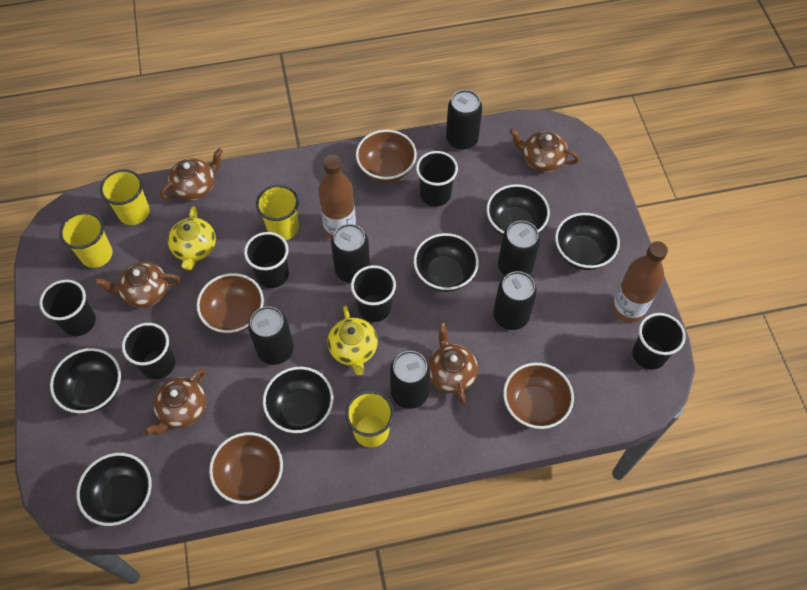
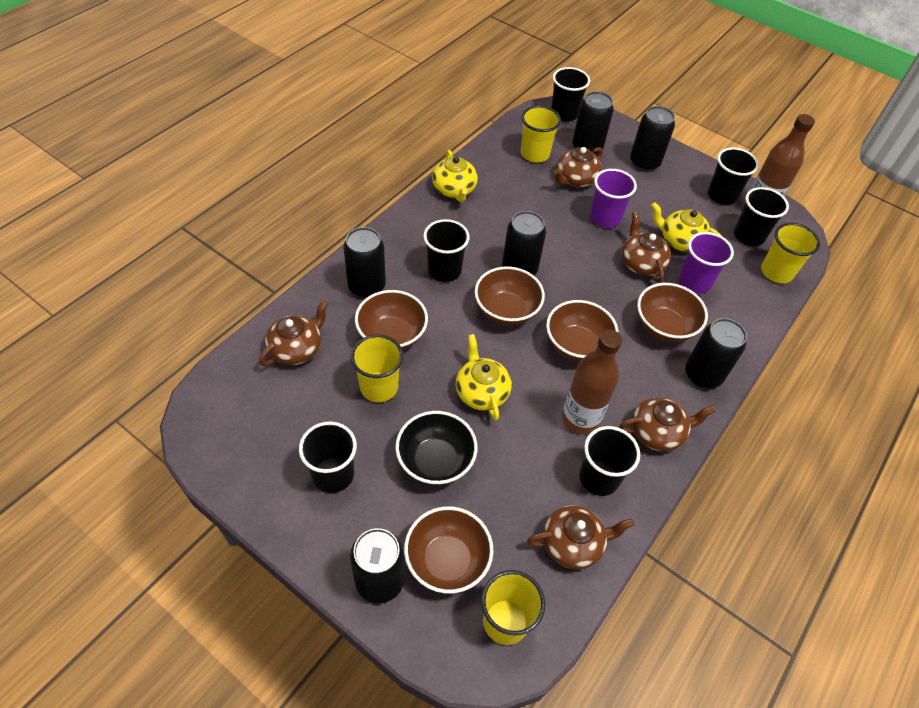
black bowl: 6 -> 1
brown bowl: 4 -> 5
purple cup: 0 -> 2
yellow teapot: 2 -> 3

